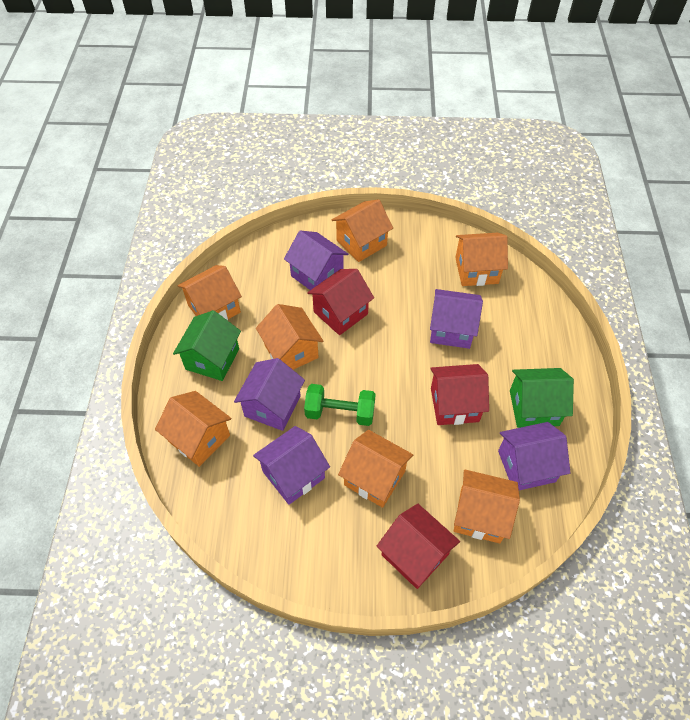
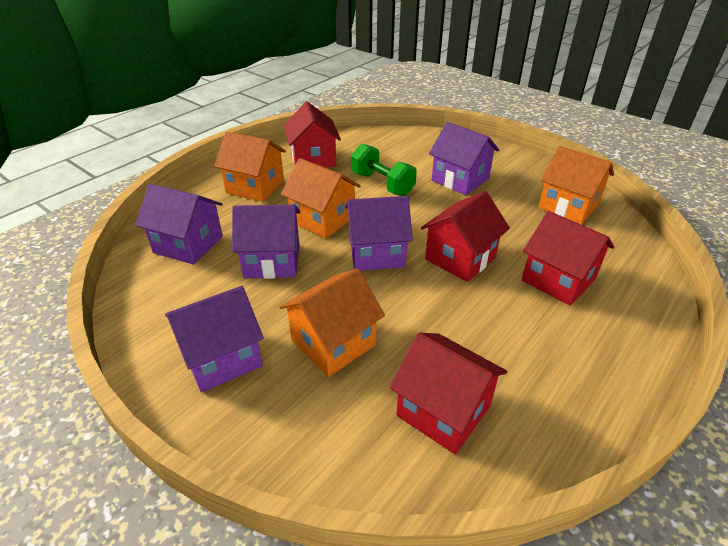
green house: 2 -> 0
orange house: 7 -> 4
red house: 3 -> 4

